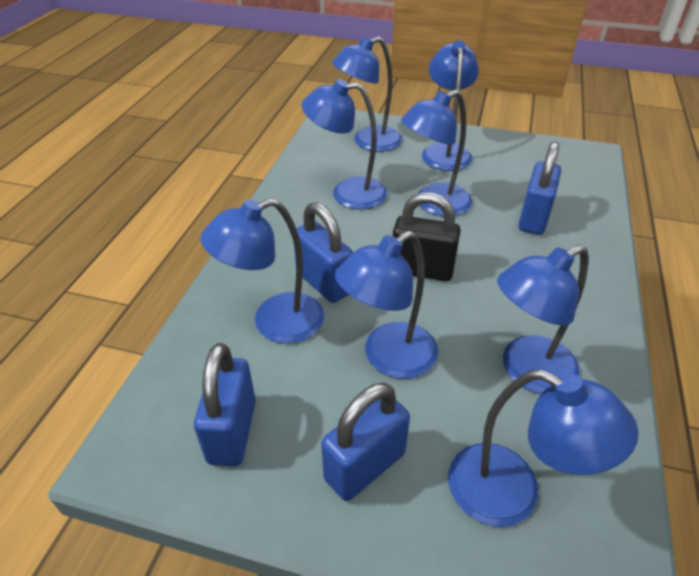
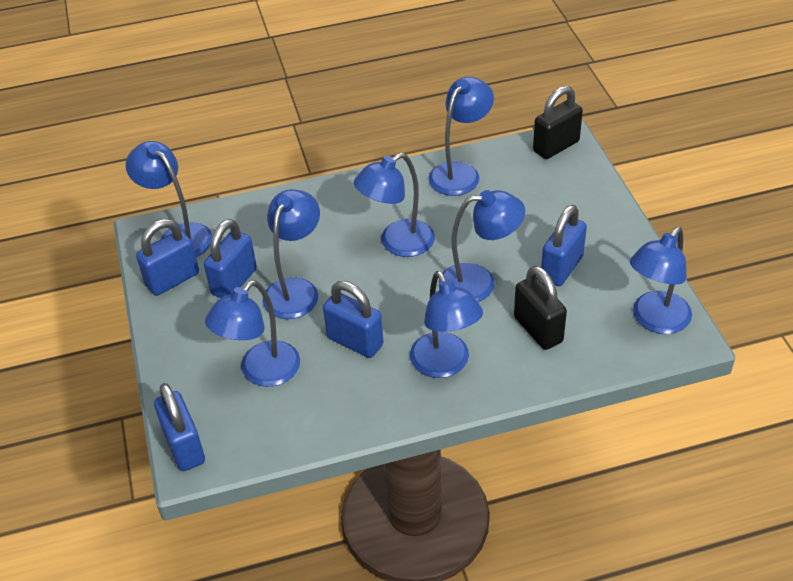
black padlock: 1 -> 2
blue padlock: 4 -> 5

